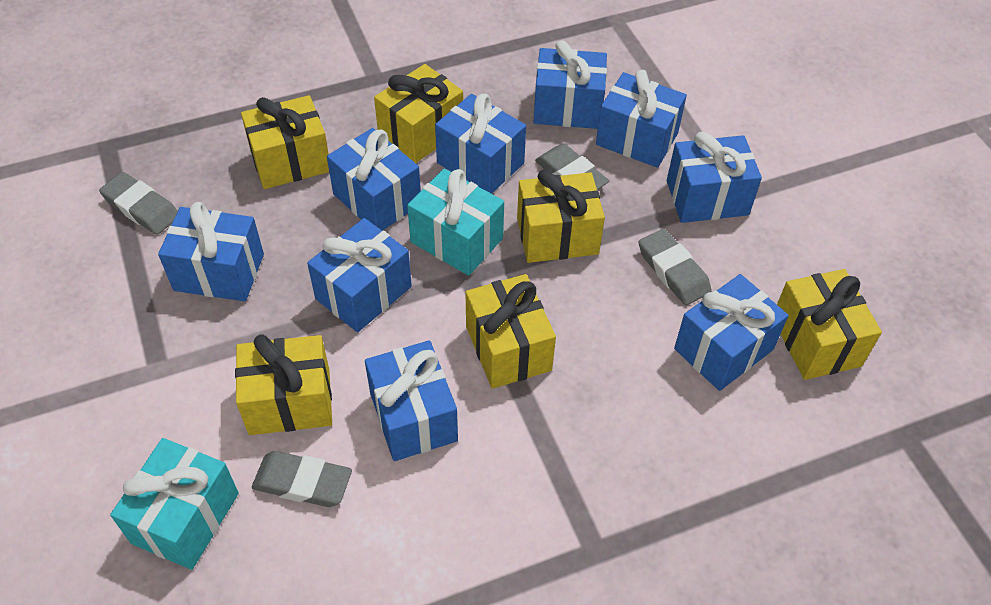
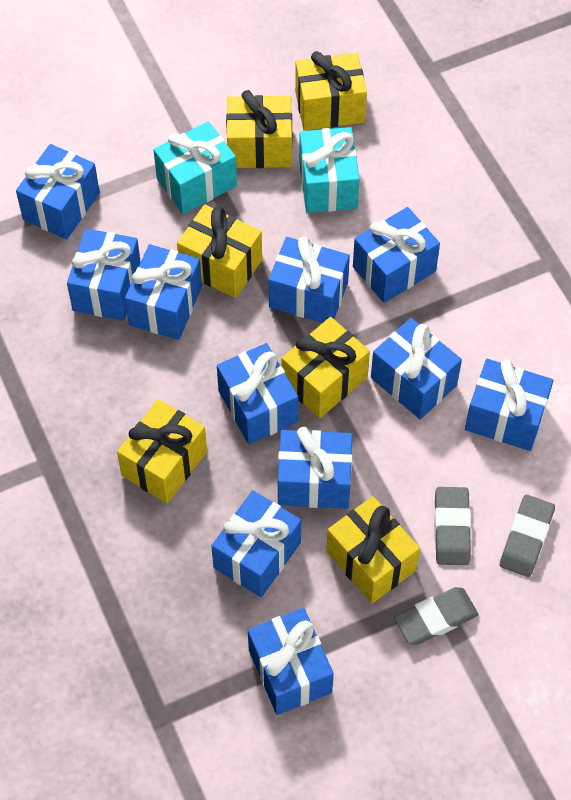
blue gift: 9 -> 11
grey eraser: 4 -> 3

